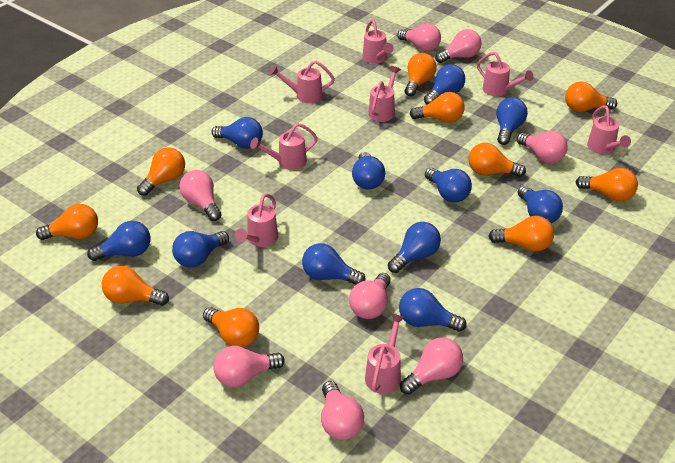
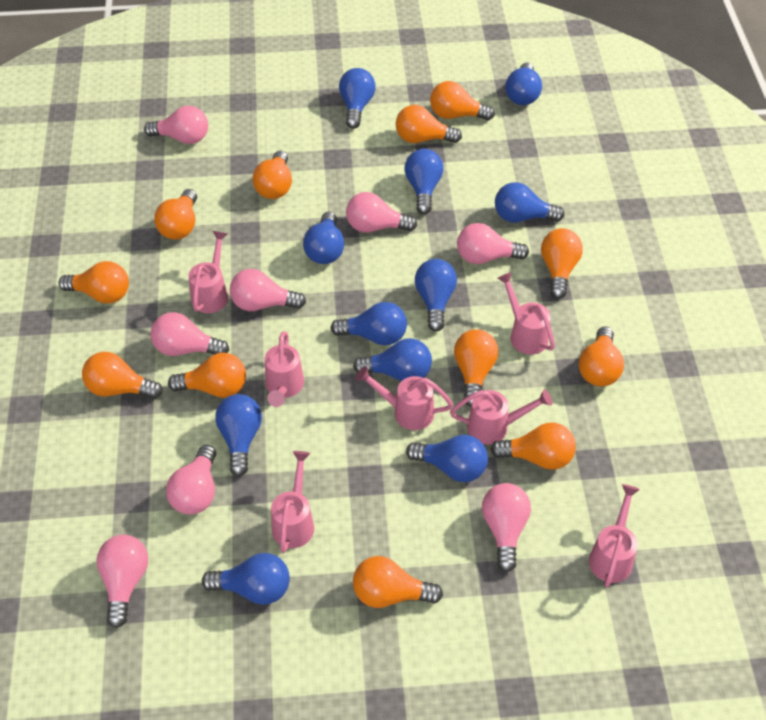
orange light bulb: 10 -> 12
pink watering can: 8 -> 7

